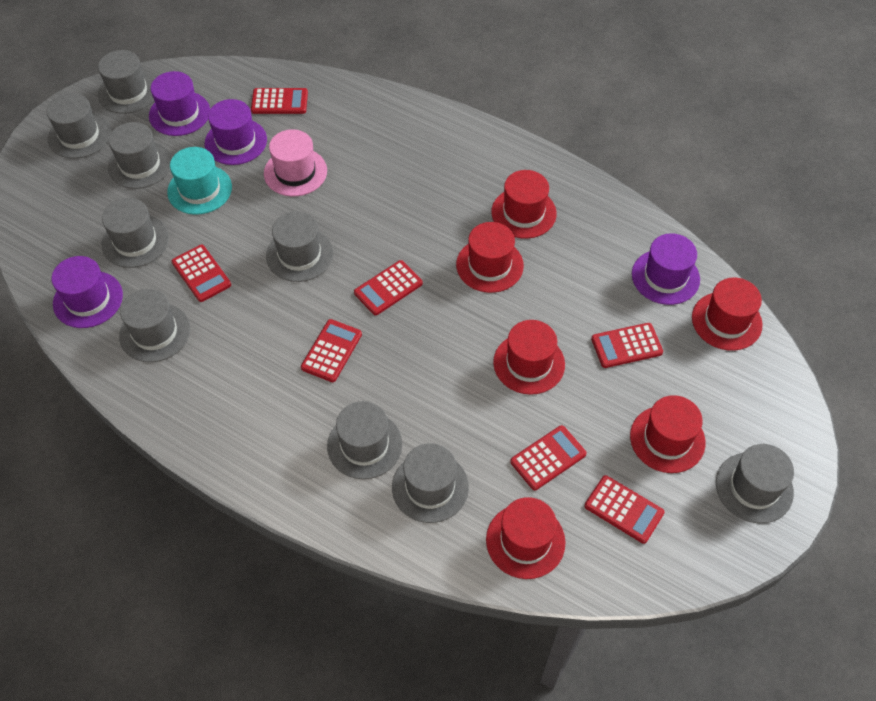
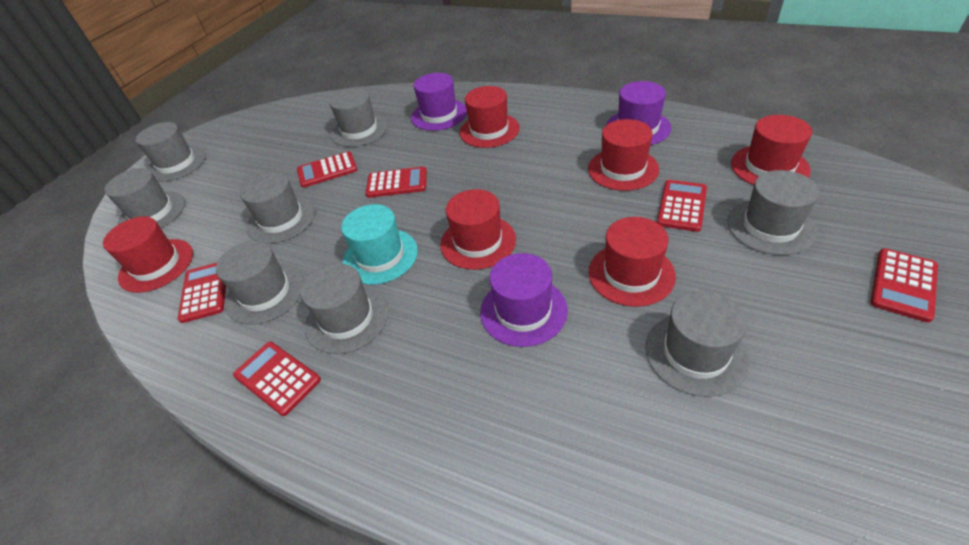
grey hat: 9 -> 8
pink hat: 1 -> 0
purple hat: 4 -> 3
red calculator: 7 -> 6

